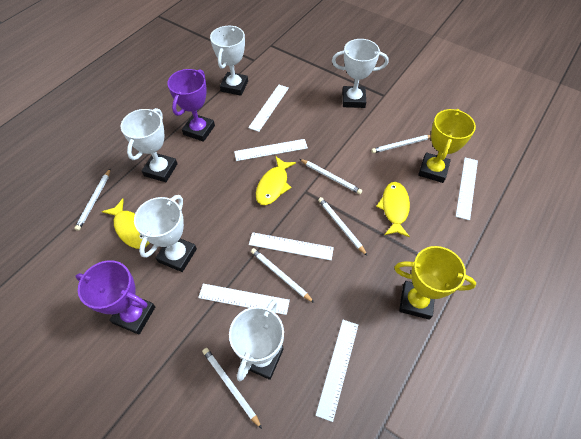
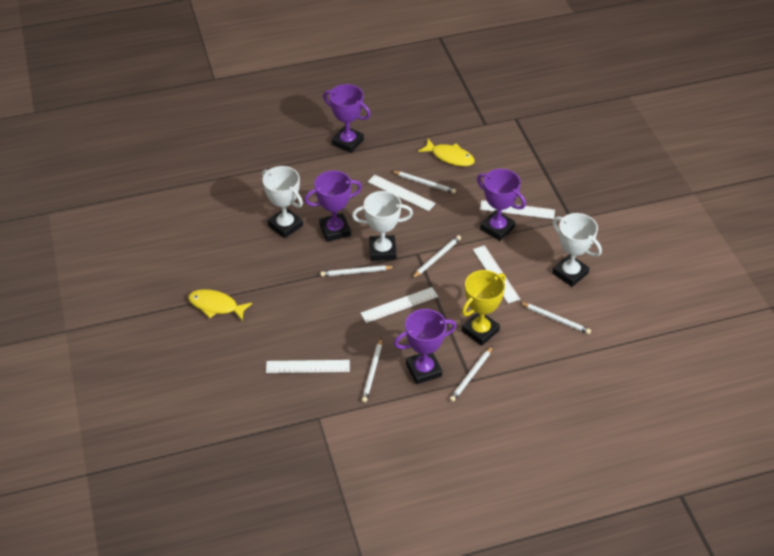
purple trophy: 2 -> 4
white ruler: 6 -> 5
white trophy: 5 -> 3
yellow fish: 3 -> 2
yellow trophy: 2 -> 1

